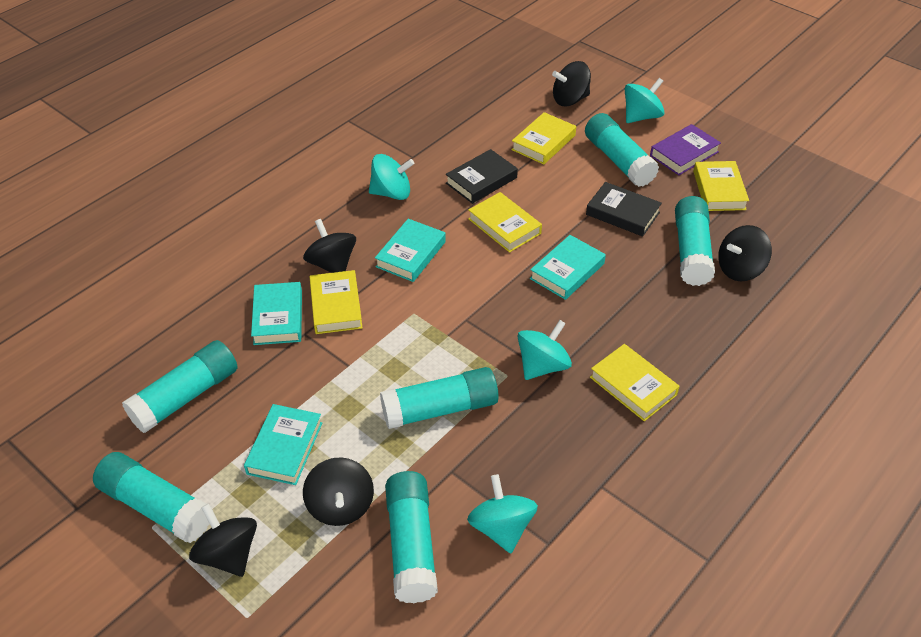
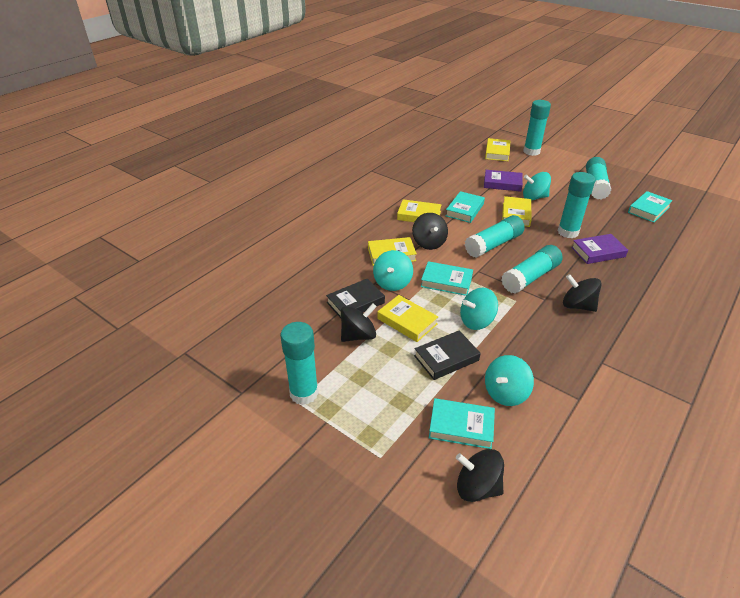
black spinning top: 5 -> 4
purple book: 1 -> 2

